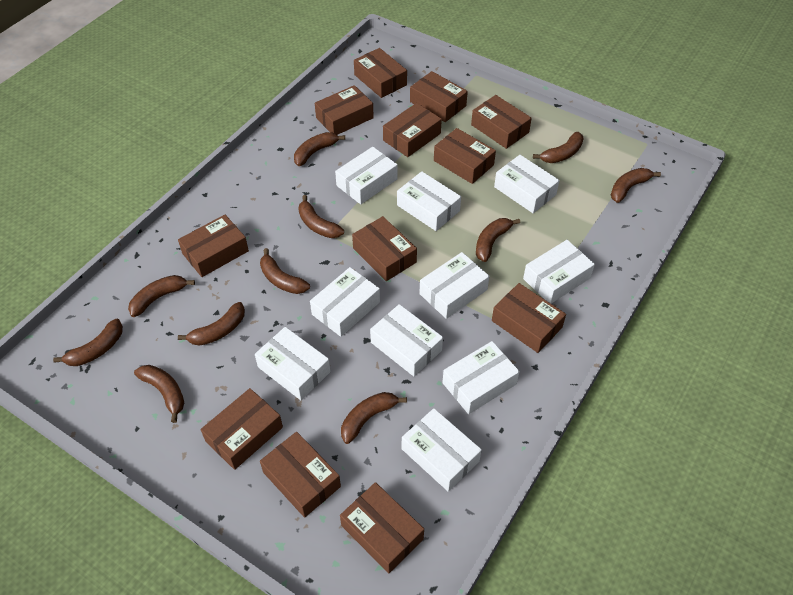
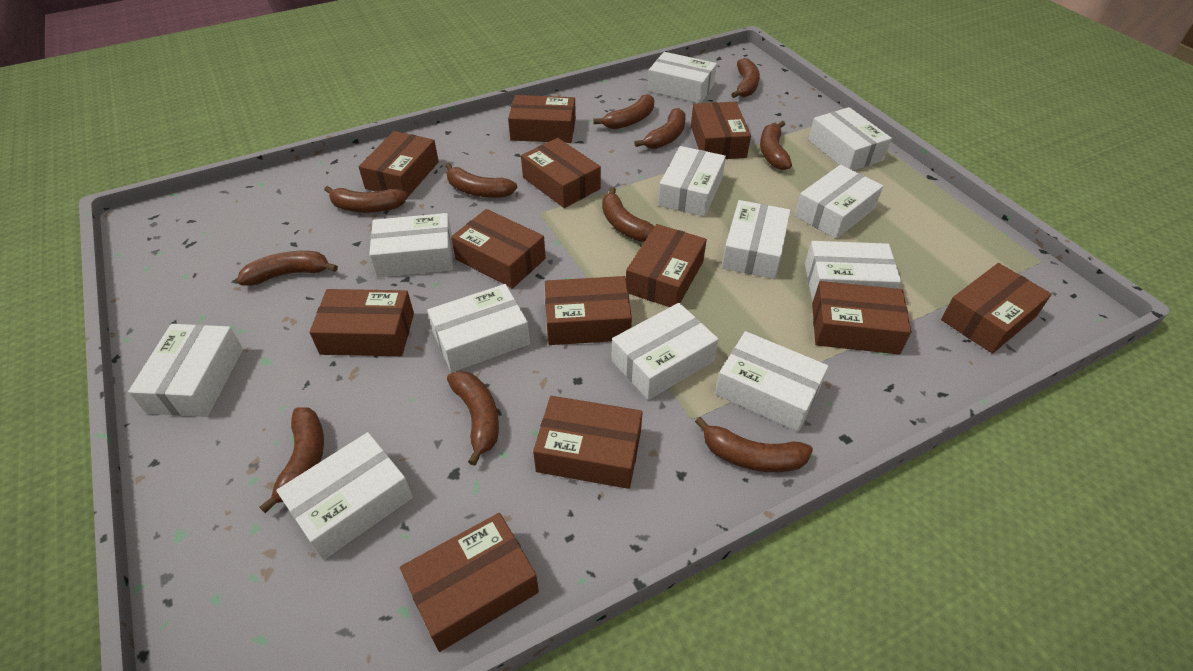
white box: 10 -> 12

